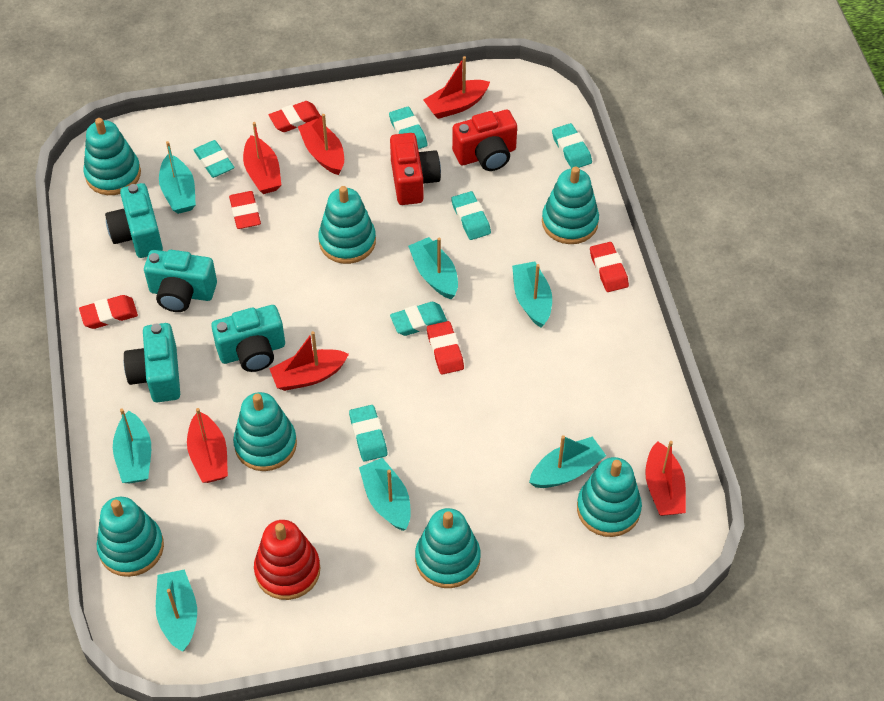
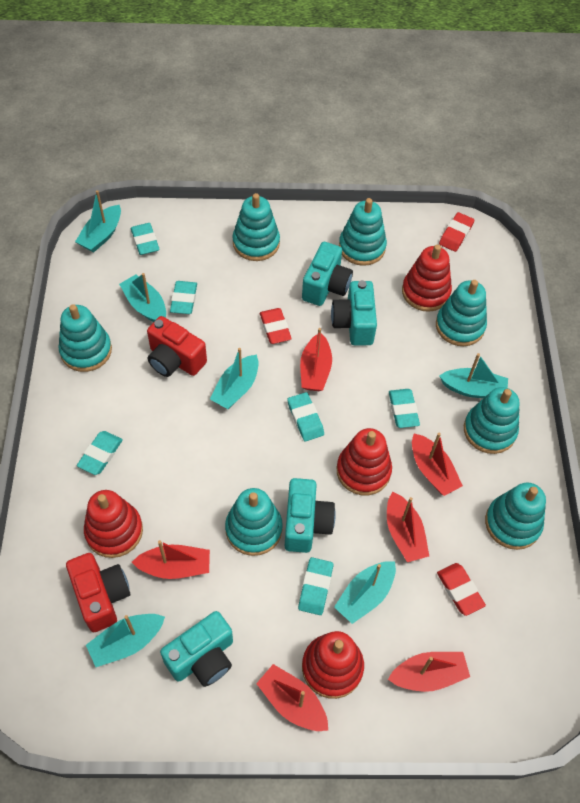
red eraser: 5 -> 3
red stacking toy: 1 -> 4
turquoise boat: 7 -> 6

